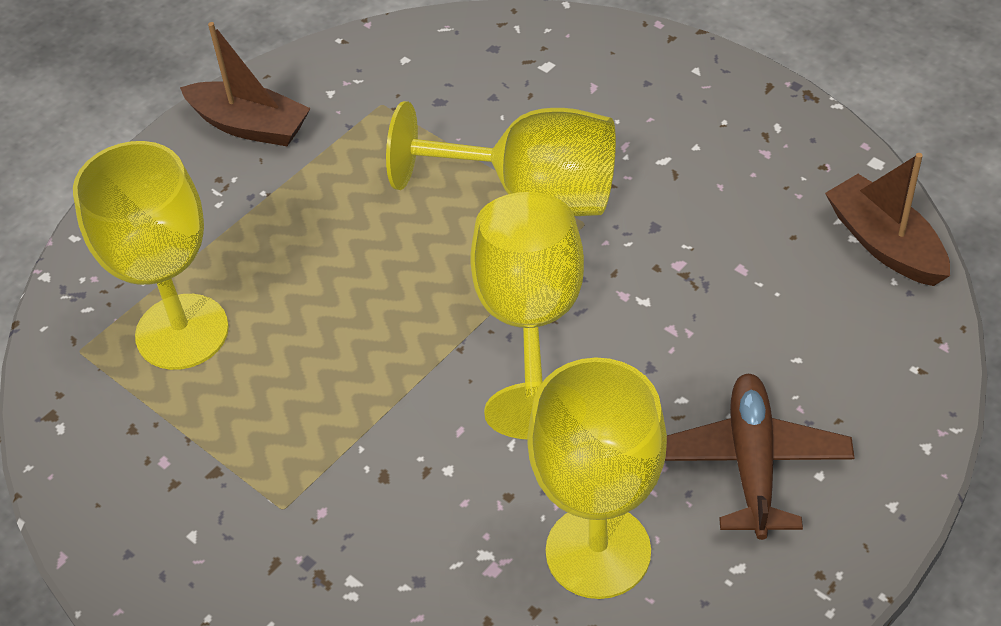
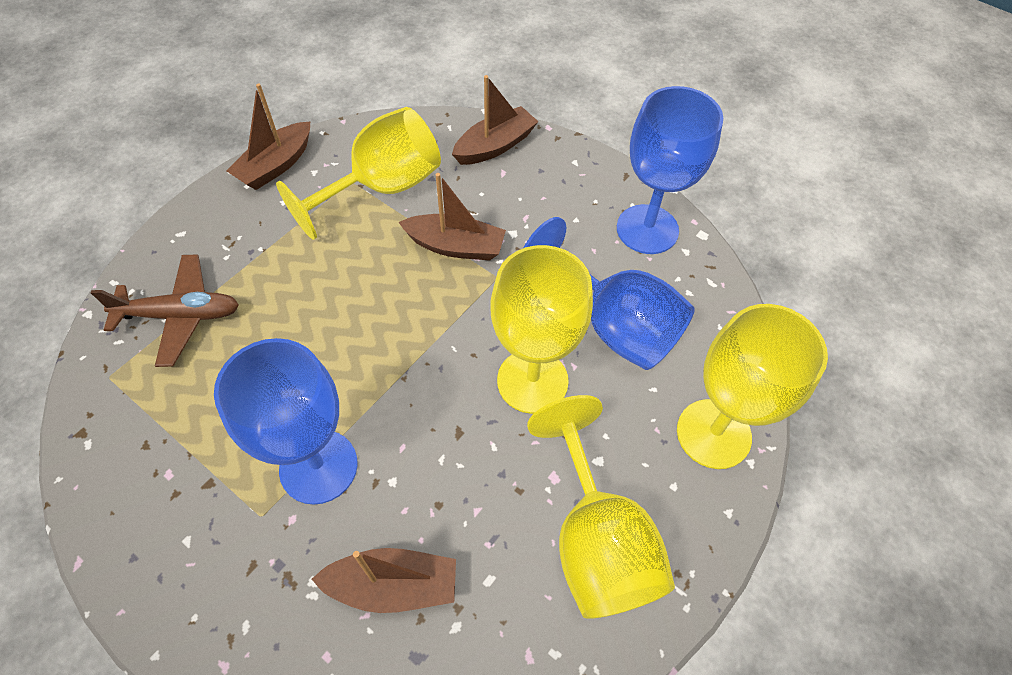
blue goblet: 0 -> 3
brown boat: 2 -> 4

